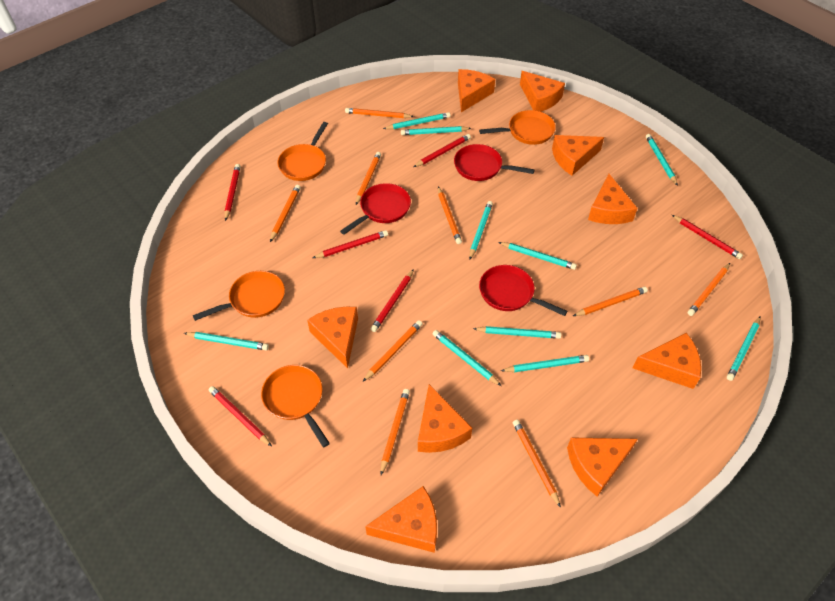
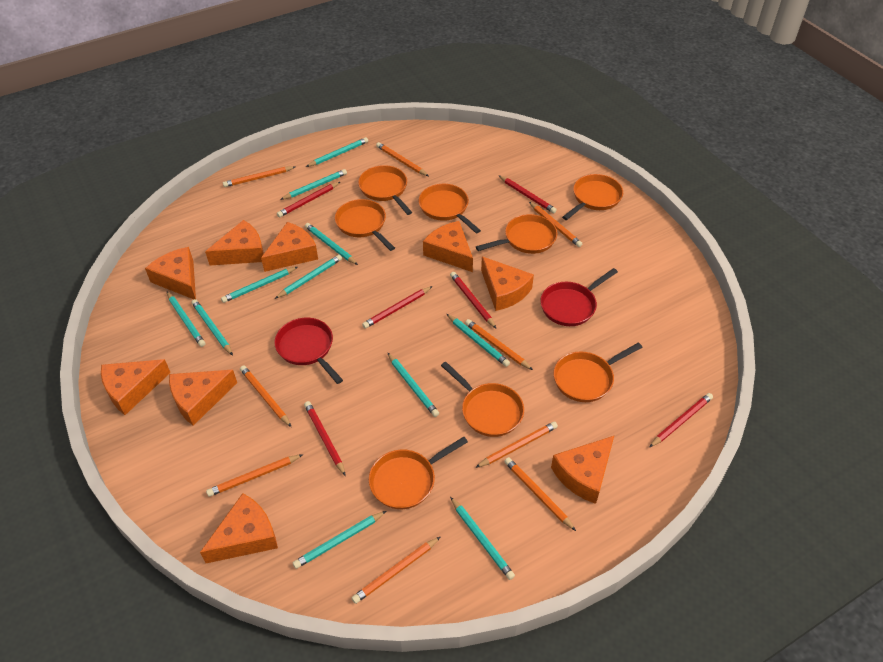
orange pan: 4 -> 8
red pan: 3 -> 2
turquoise pencil: 10 -> 11

